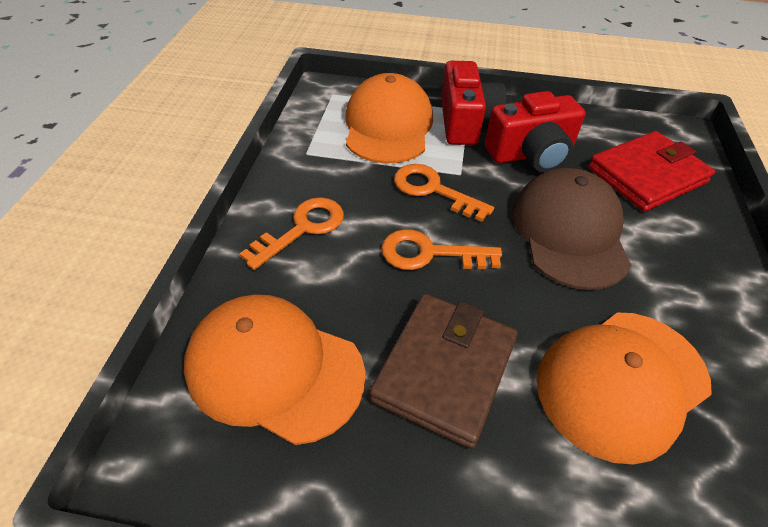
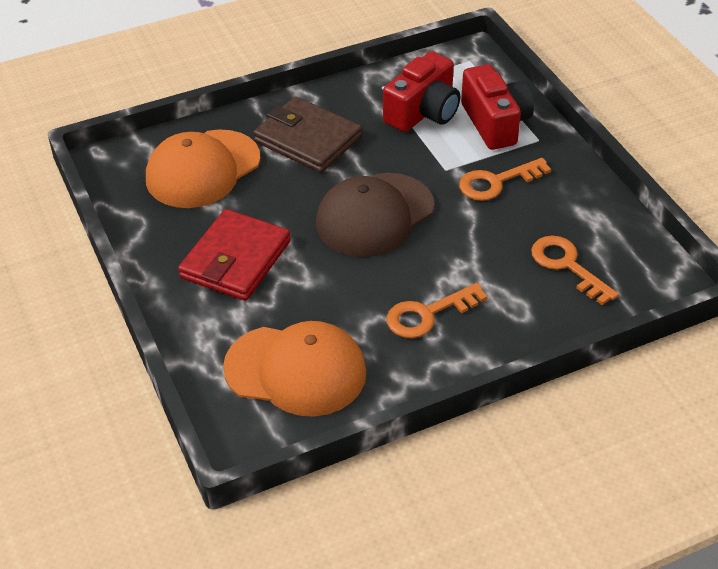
orange cap: 3 -> 2

